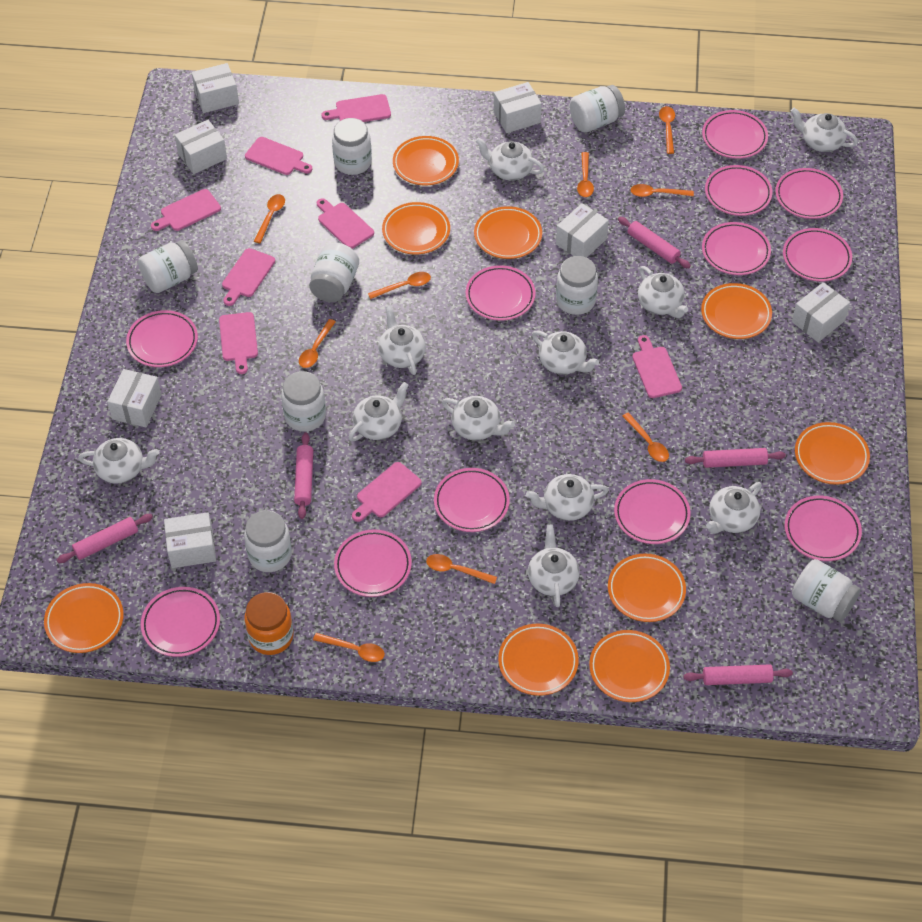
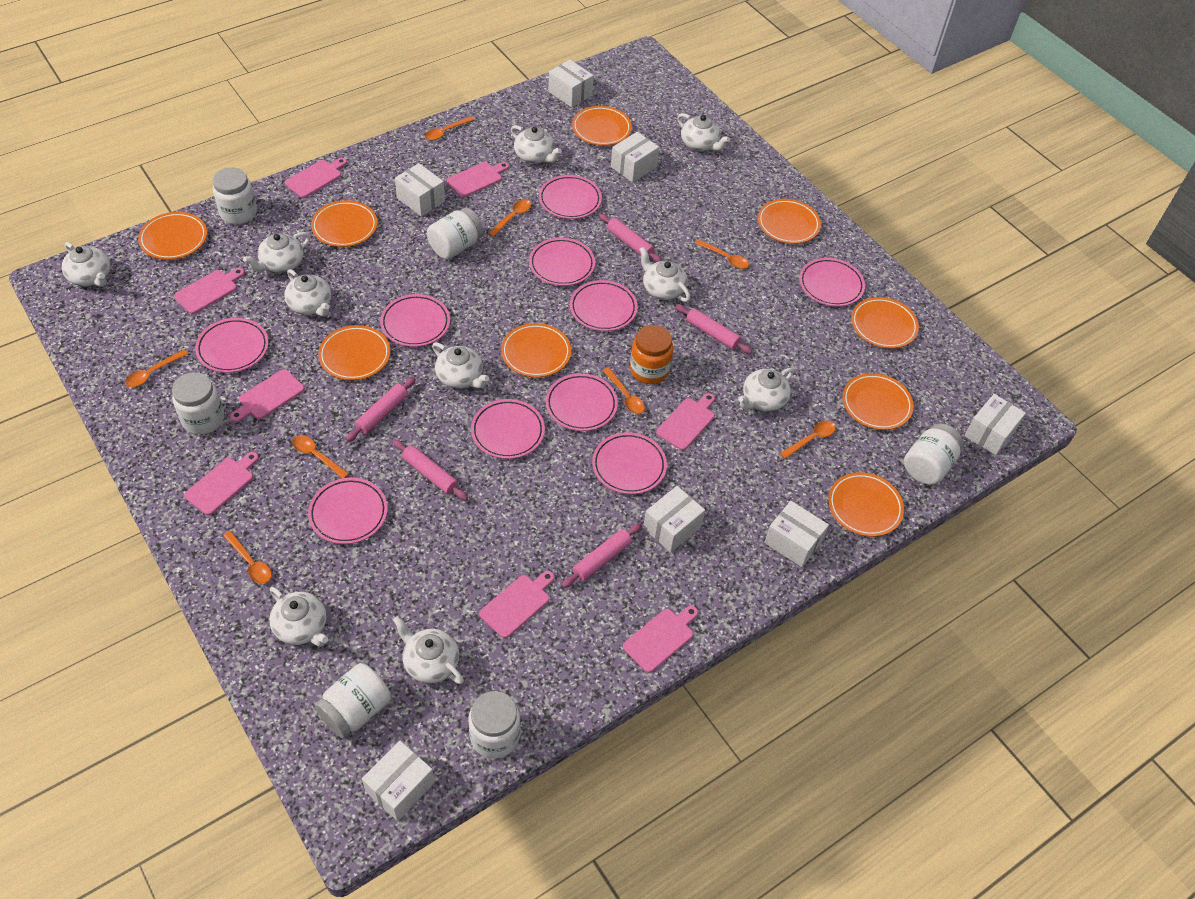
orange spoon: 9 -> 8
pink plate: 12 -> 10
white jar: 8 -> 6
white teapot: 11 -> 10

